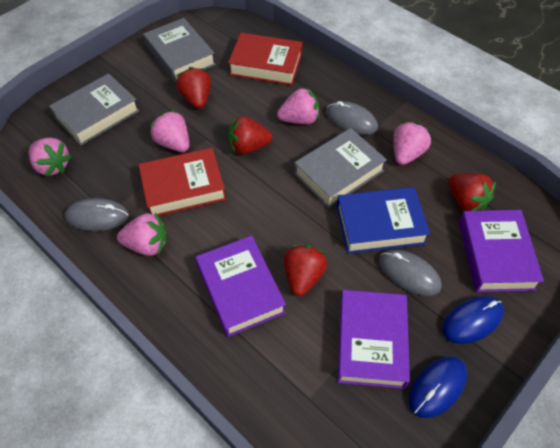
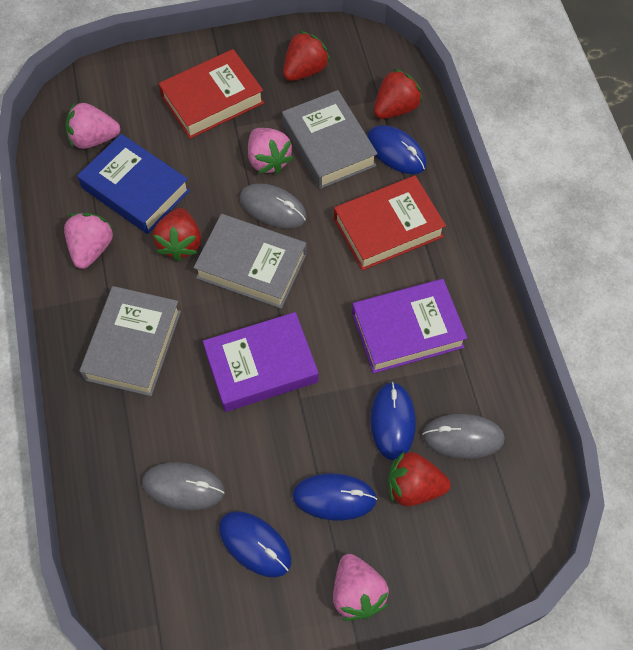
blue mouse: 2 -> 4
pink strawberry: 5 -> 4
purple book: 3 -> 2

